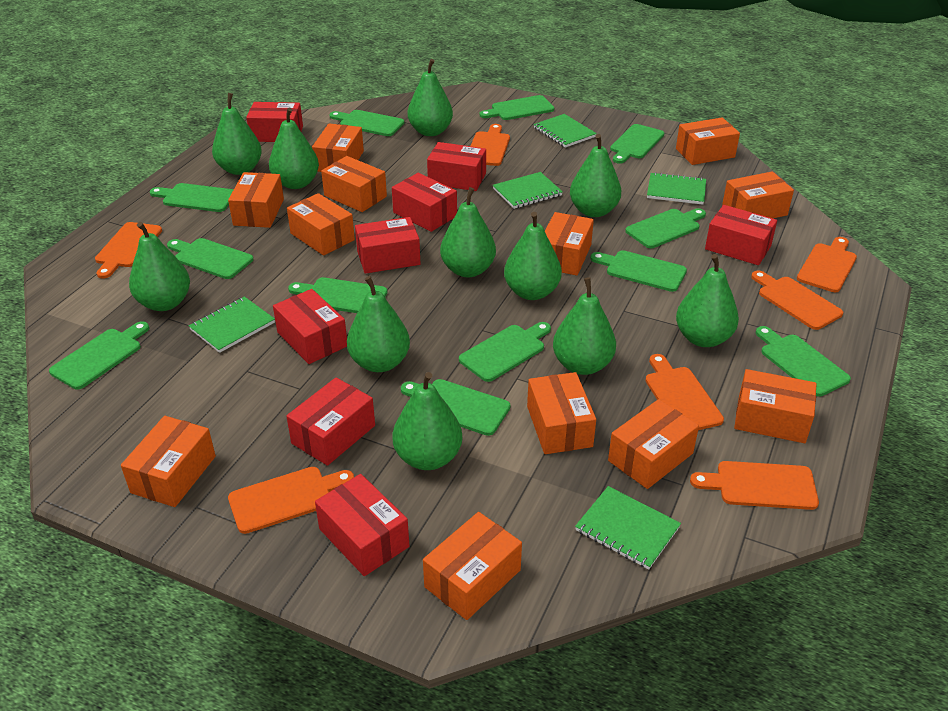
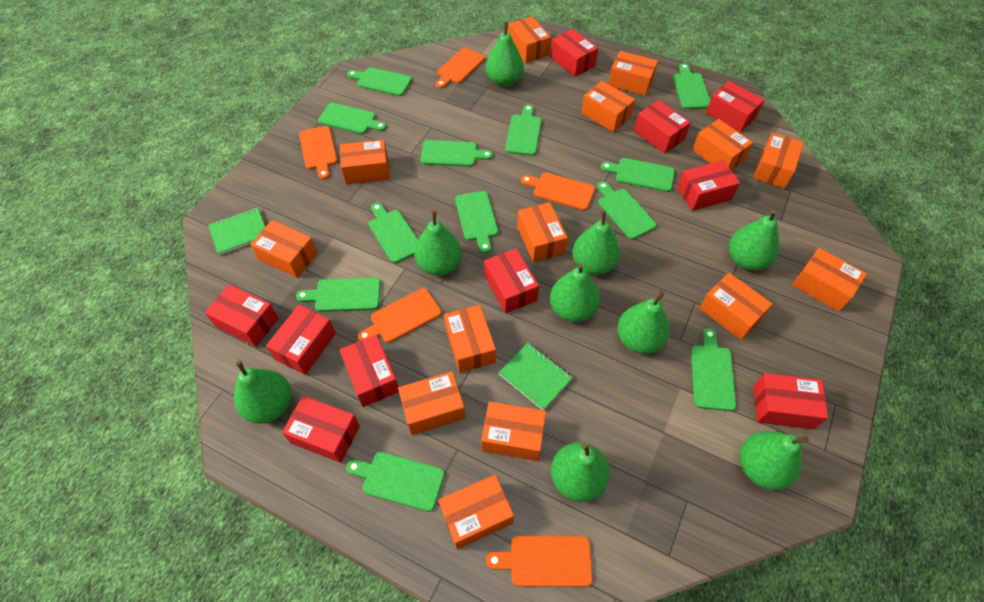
green notebook: 5 -> 2
green pear: 11 -> 9
orange box: 12 -> 14
orange cutting board: 7 -> 5
red box: 8 -> 10

